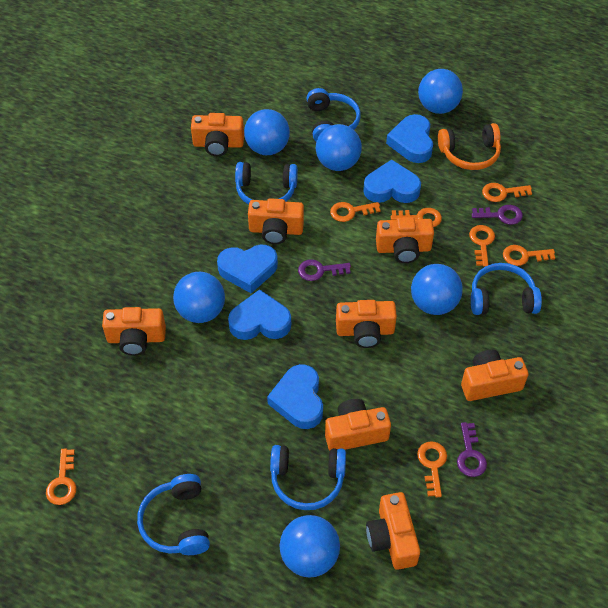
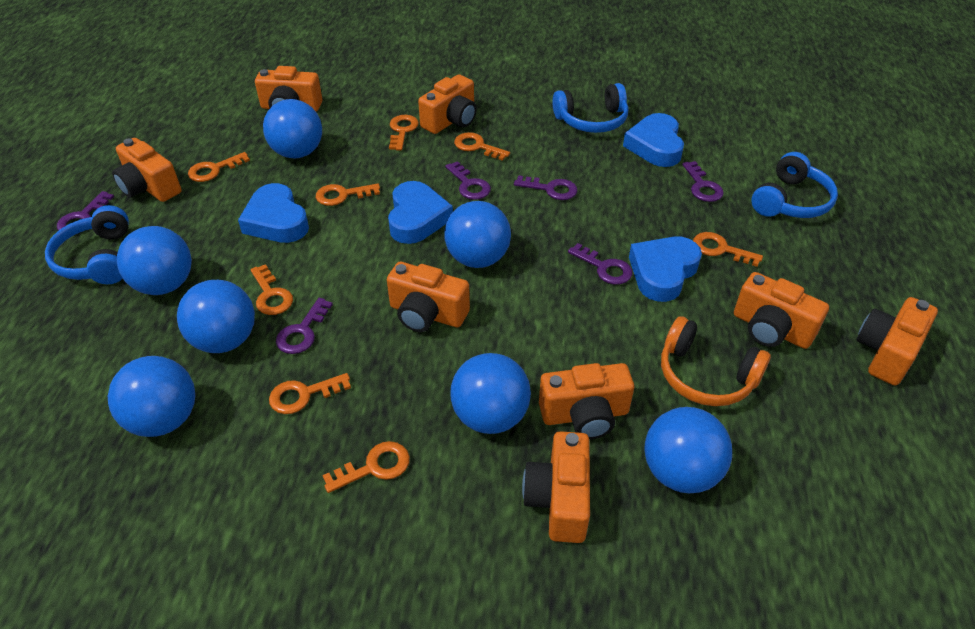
blue ball: 6 -> 7
blue headphones: 5 -> 3
blue heart: 5 -> 4
orange key: 7 -> 8
purple key: 3 -> 6

